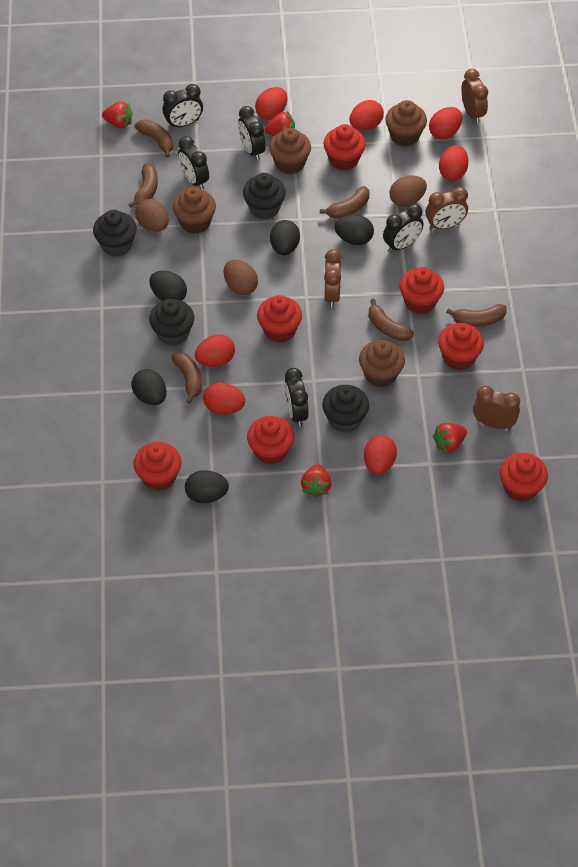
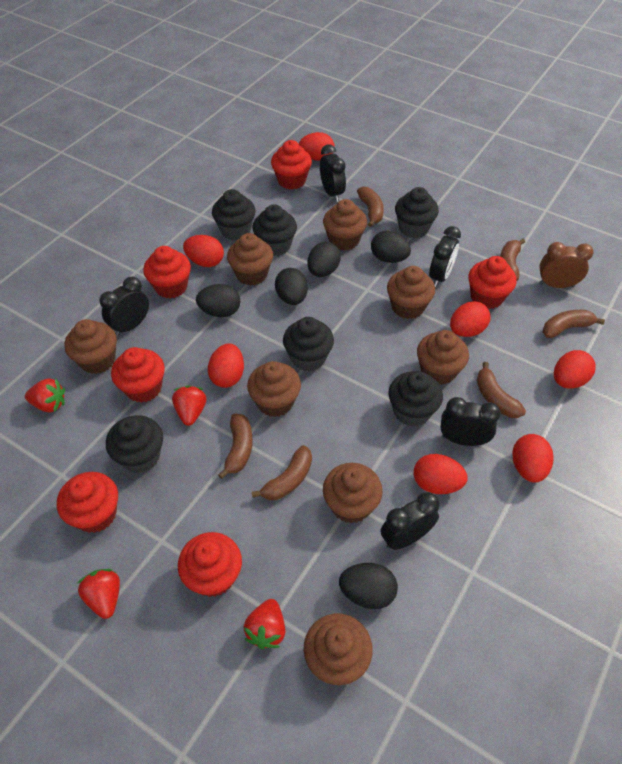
black cupcake: 4 -> 6
brown clock: 4 -> 1
brown cupcake: 4 -> 8
brown egg: 3 -> 0
red cupcake: 7 -> 6

